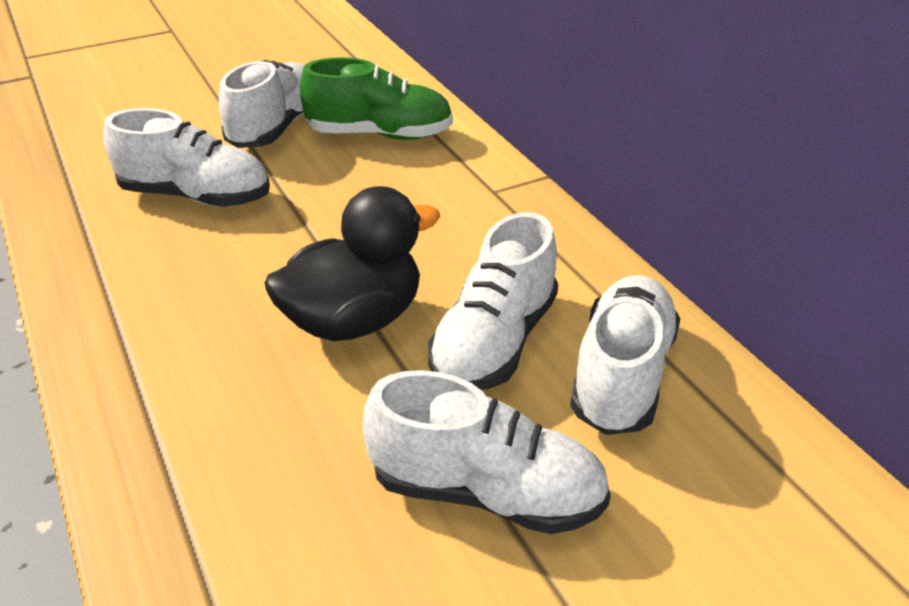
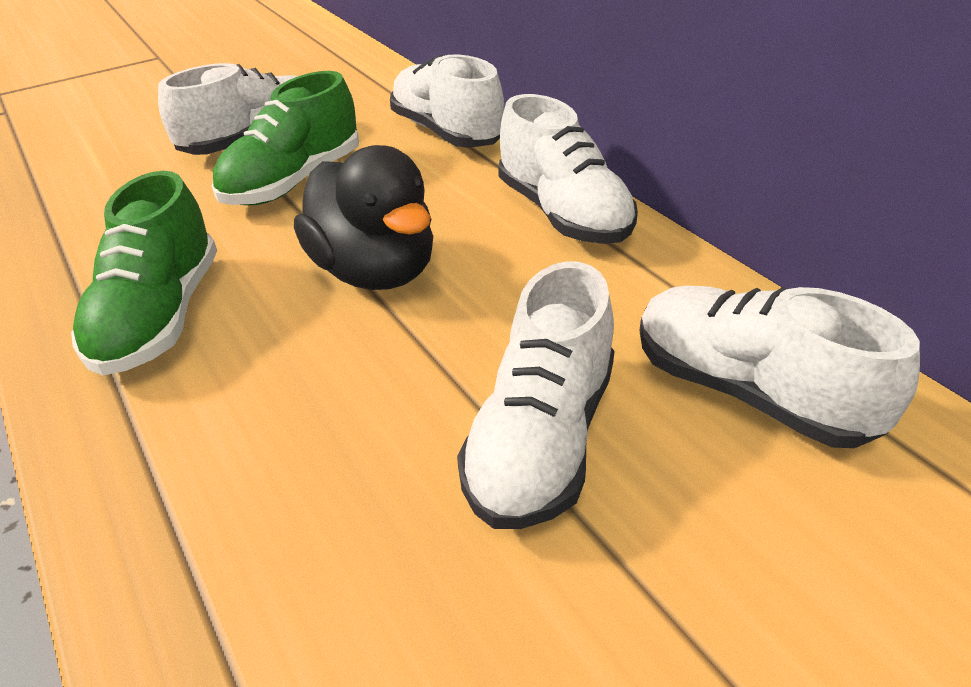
green shoe: 1 -> 2

